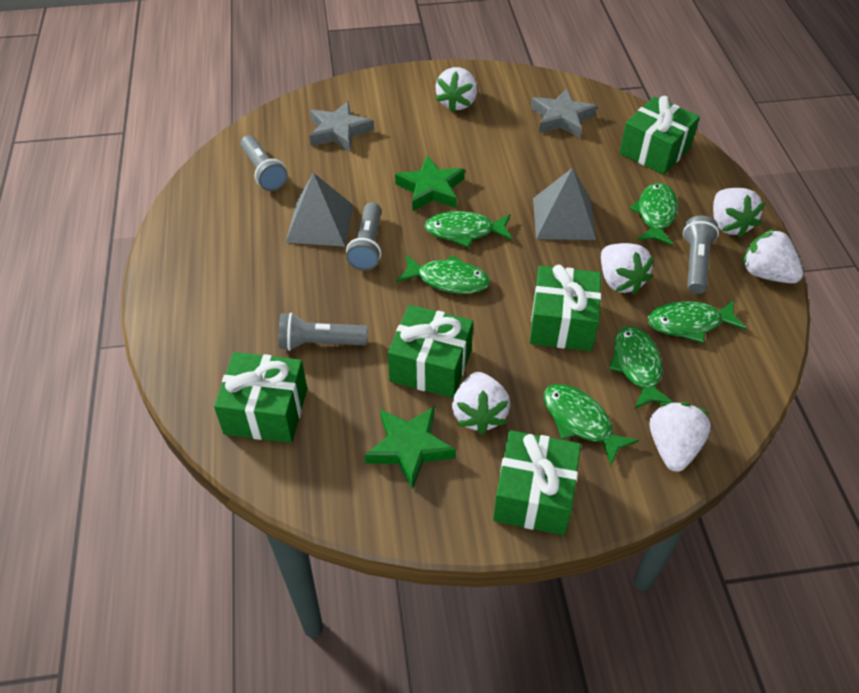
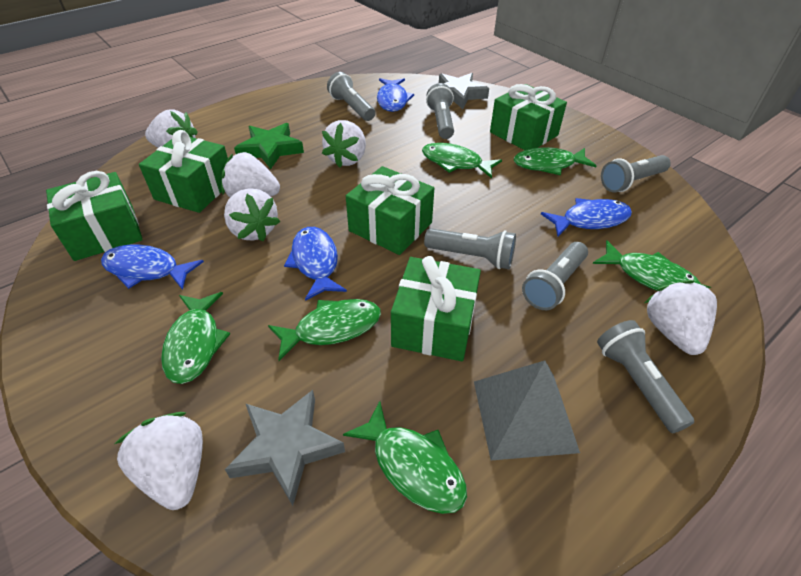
blue fish: 0 -> 4
green star: 2 -> 1
grey flashlight: 4 -> 6
grey pyramid: 2 -> 1

